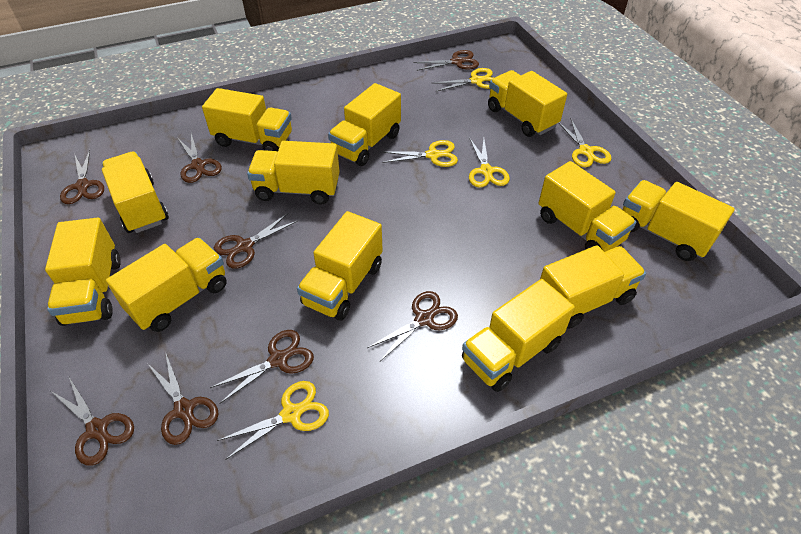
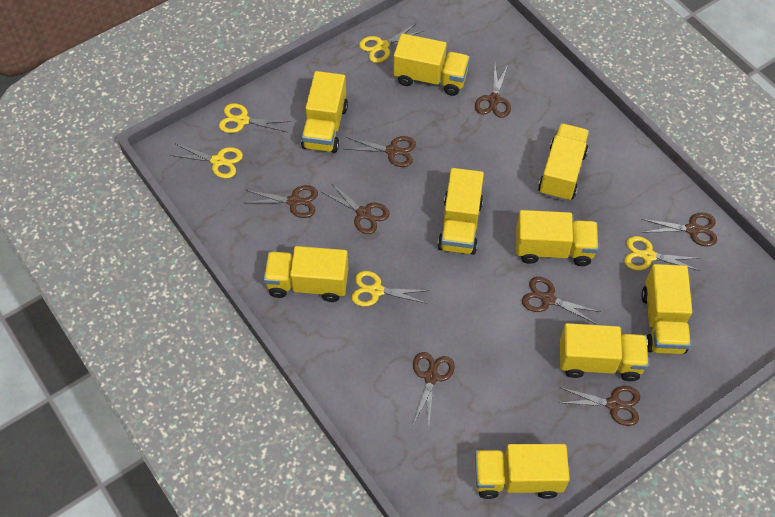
yellow truck: 12 -> 9

